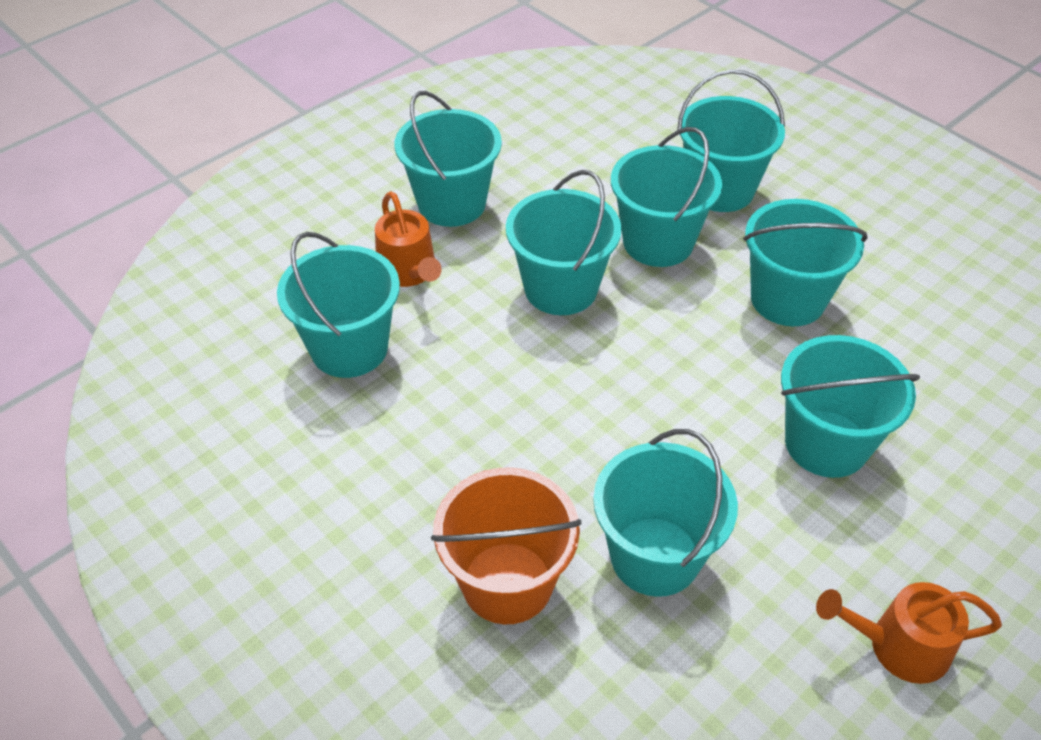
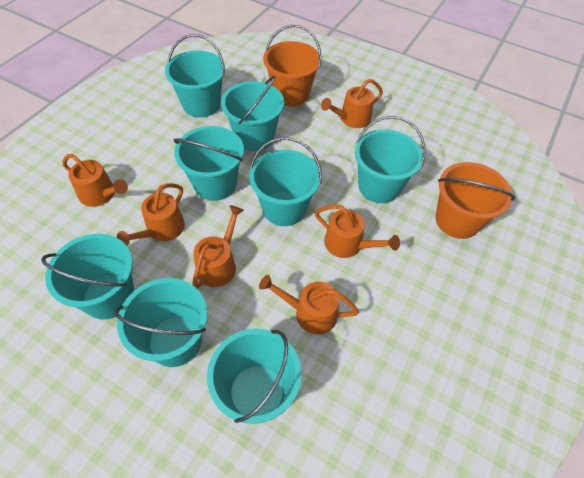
orange bucket: 1 -> 2
orange watering can: 2 -> 6

